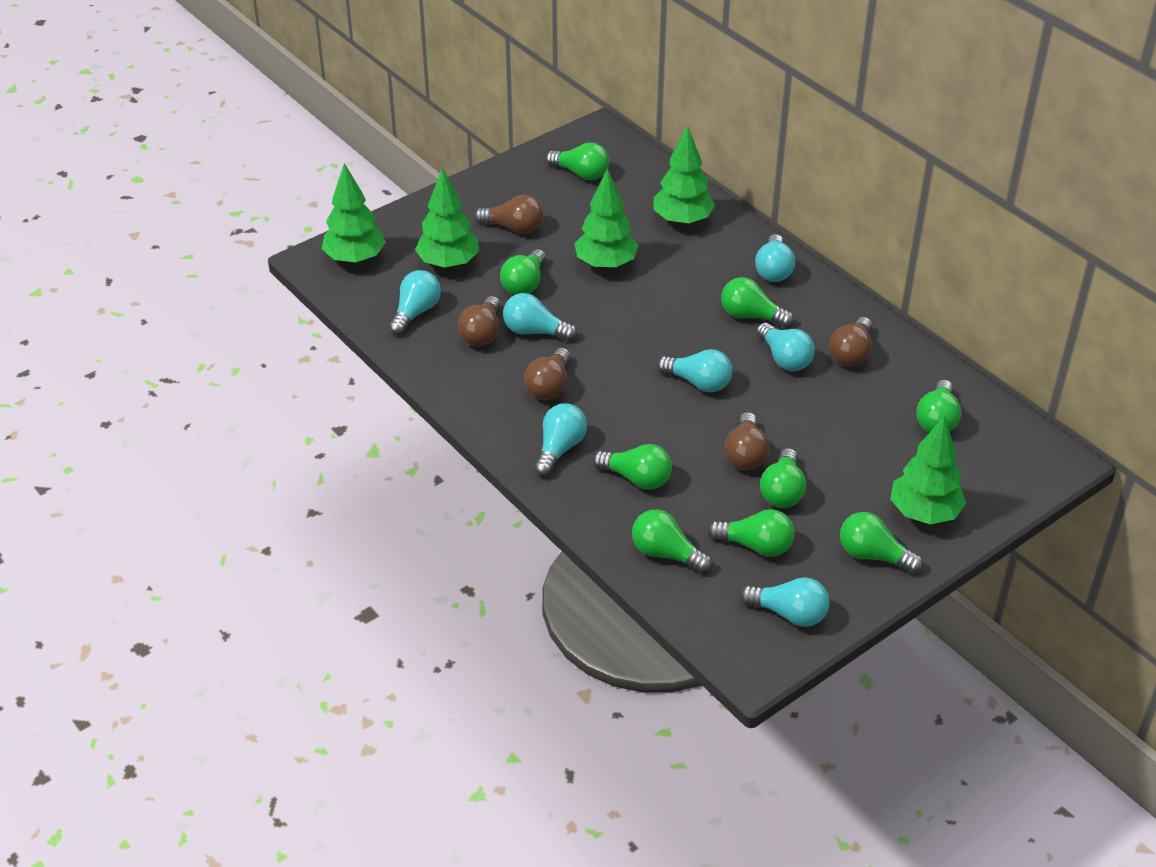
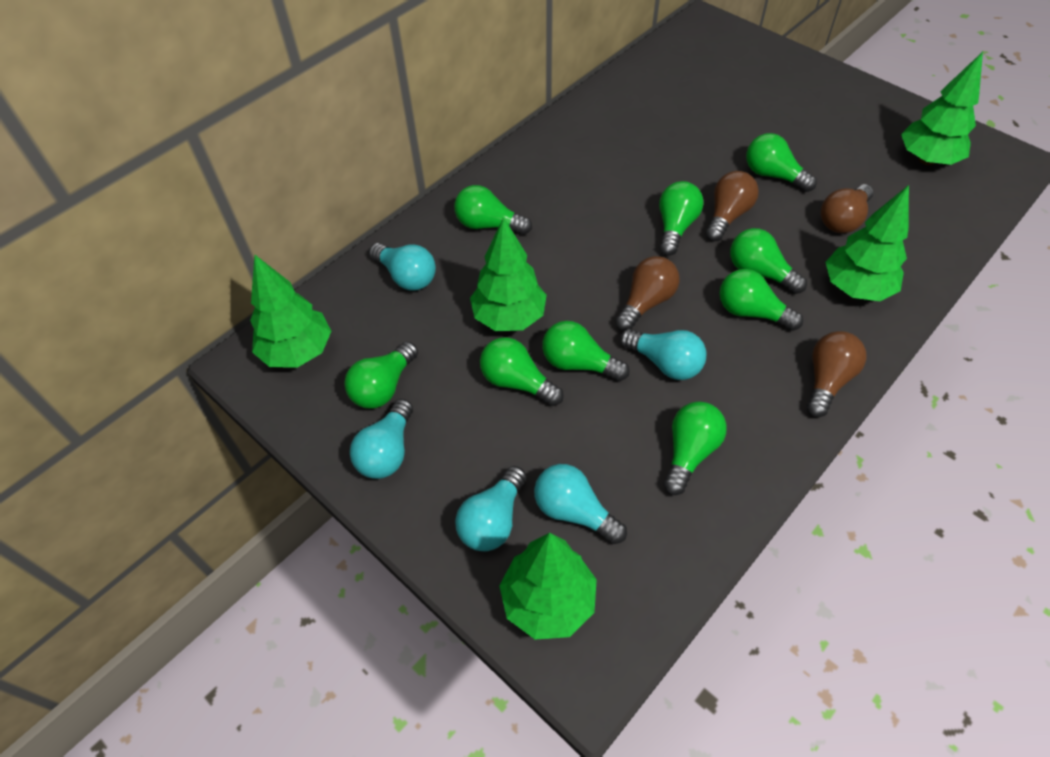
brown light bulb: 5 -> 4
turquoise light bulb: 7 -> 5

